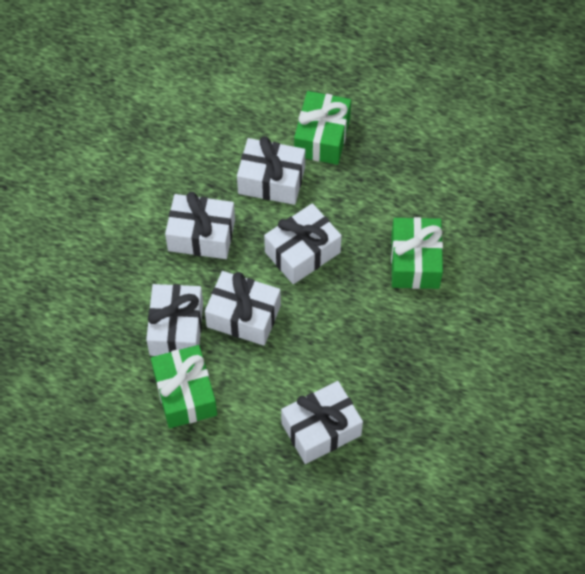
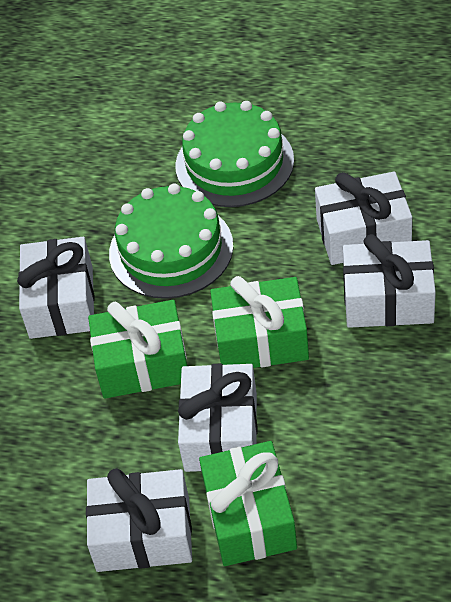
green cake: 0 -> 2
white gift: 6 -> 5

